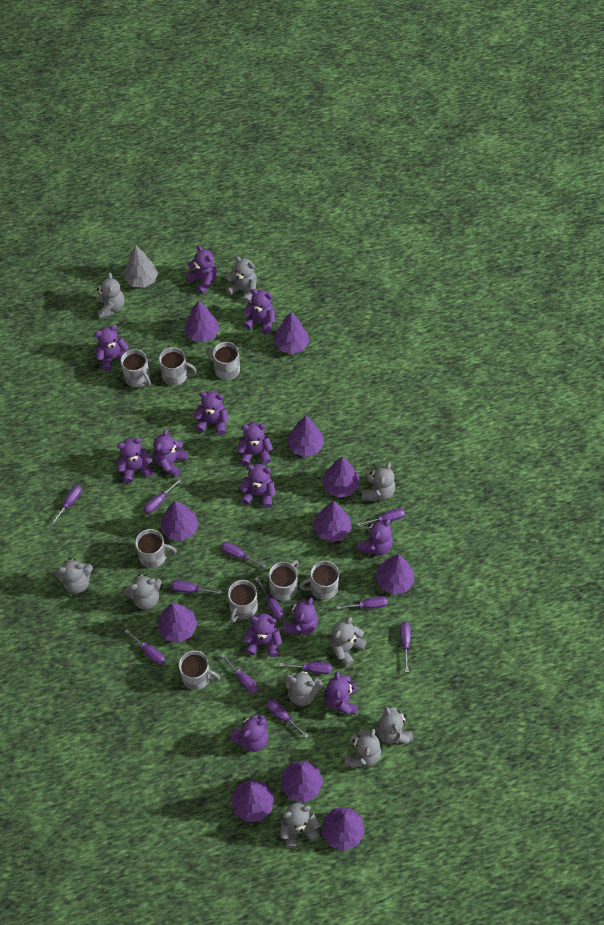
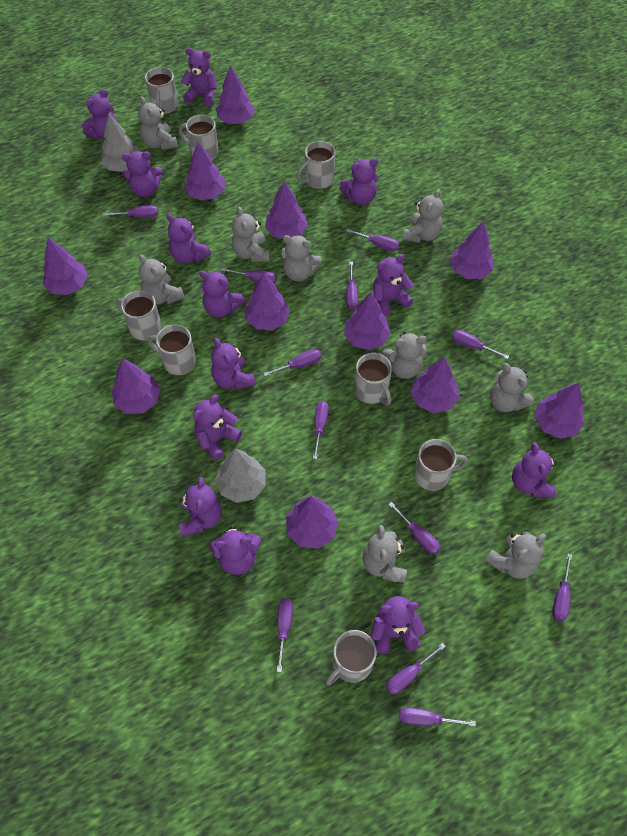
grey teddy bear: 10 -> 9
grey tree: 1 -> 2

